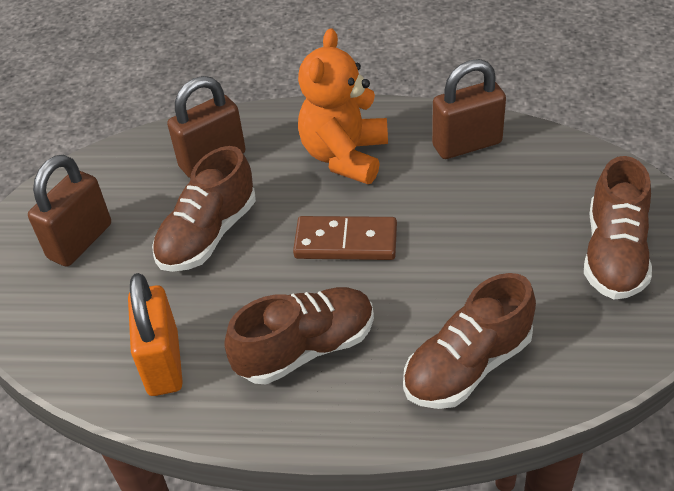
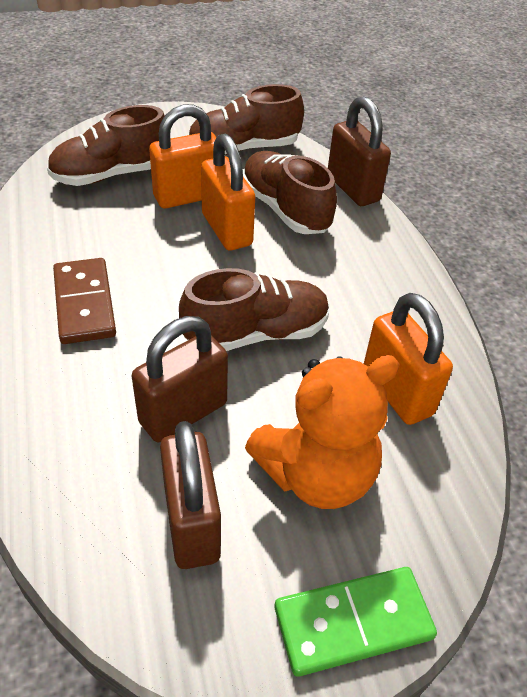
green domino: 0 -> 1
orange padlock: 1 -> 3

